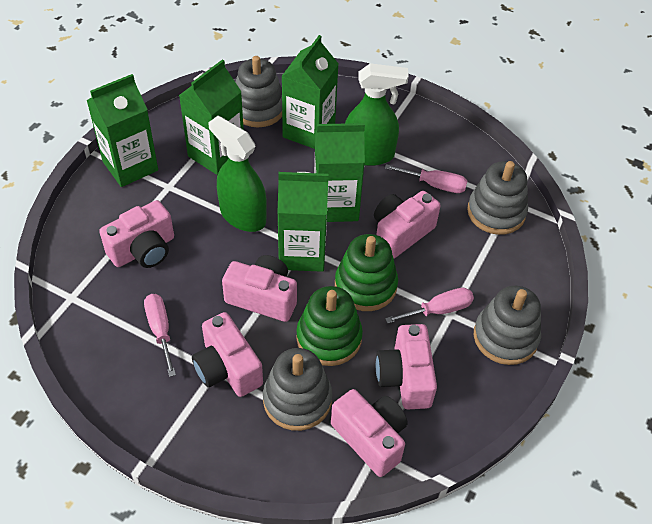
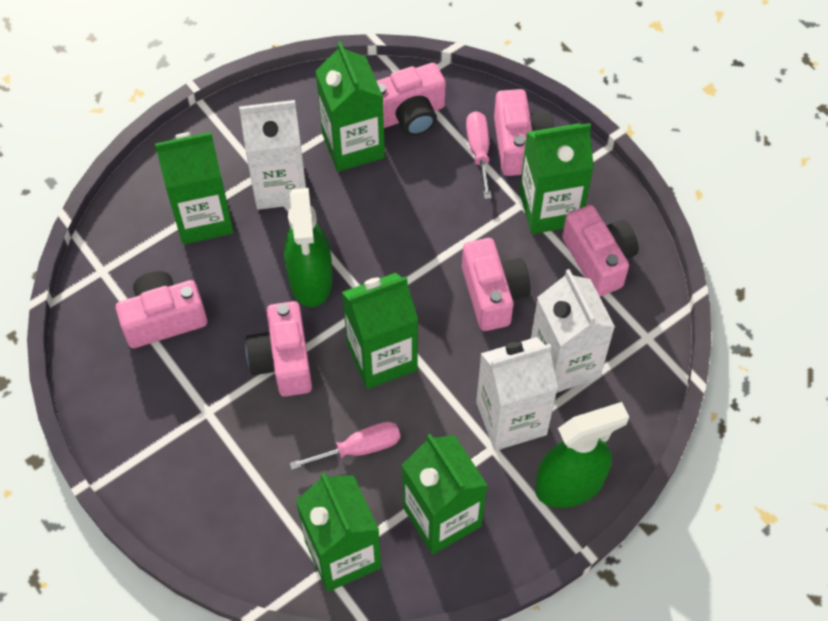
green carton: 5 -> 6
green stacking toy: 2 -> 0
grey stacking toy: 4 -> 0
pink screwdriver: 3 -> 2
white carton: 0 -> 3

